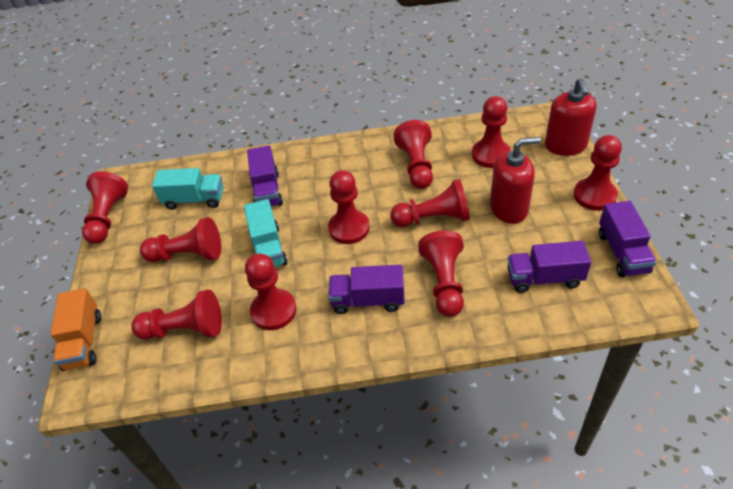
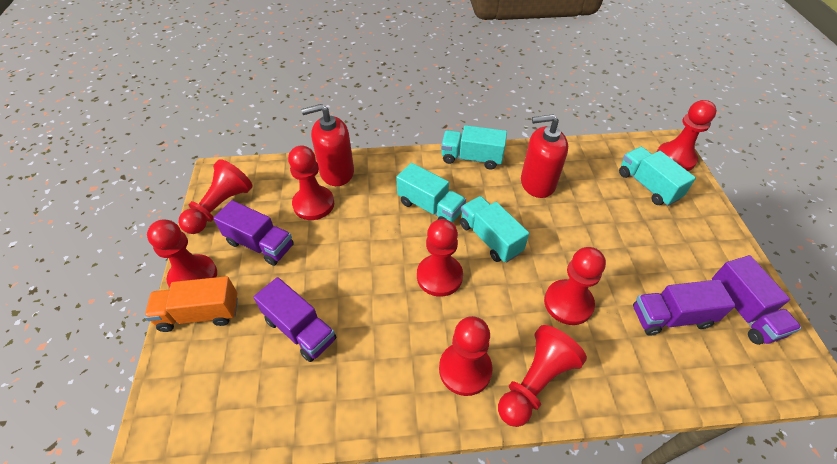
red pawn: 10 -> 8
turquoise truck: 2 -> 4

